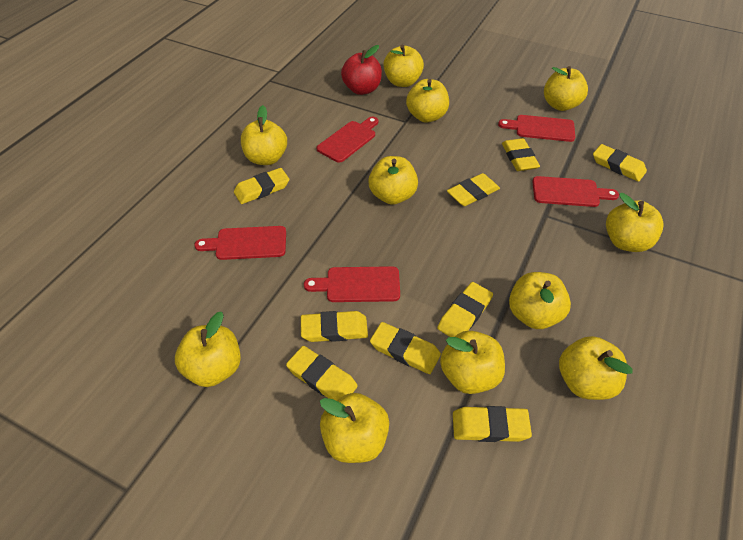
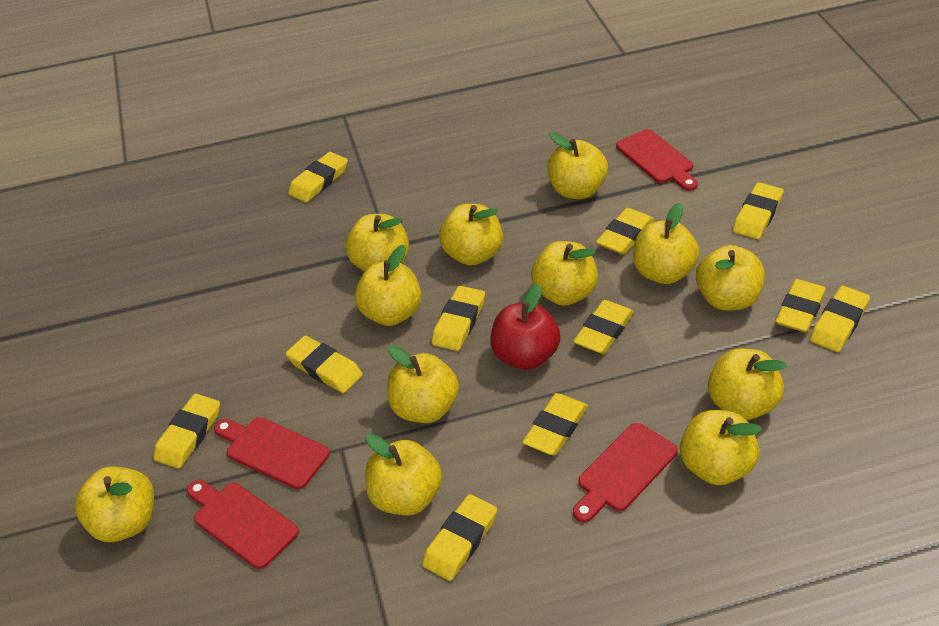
red cutting board: 5 -> 4
yellow apple: 11 -> 12
yellow eraser: 9 -> 11

